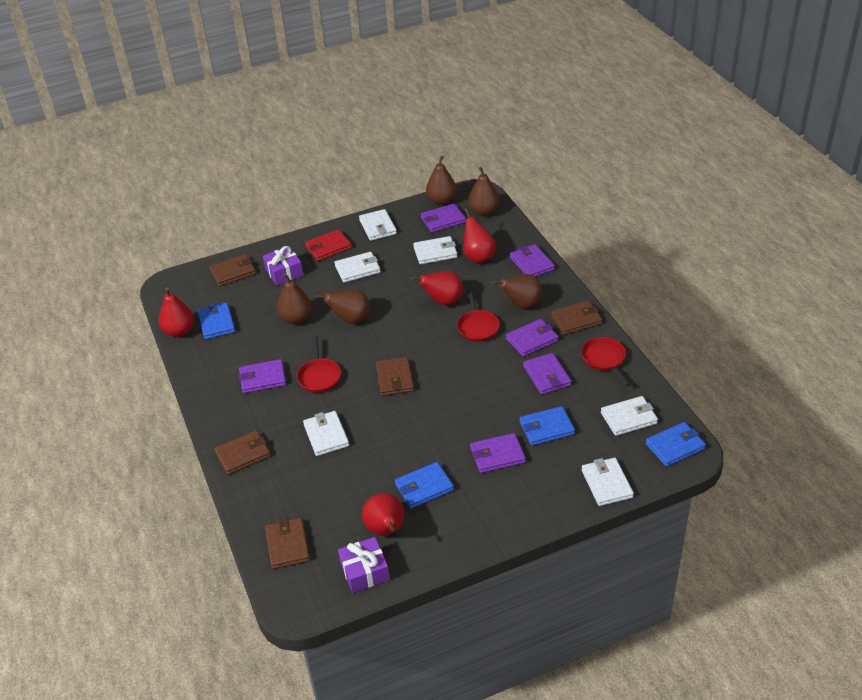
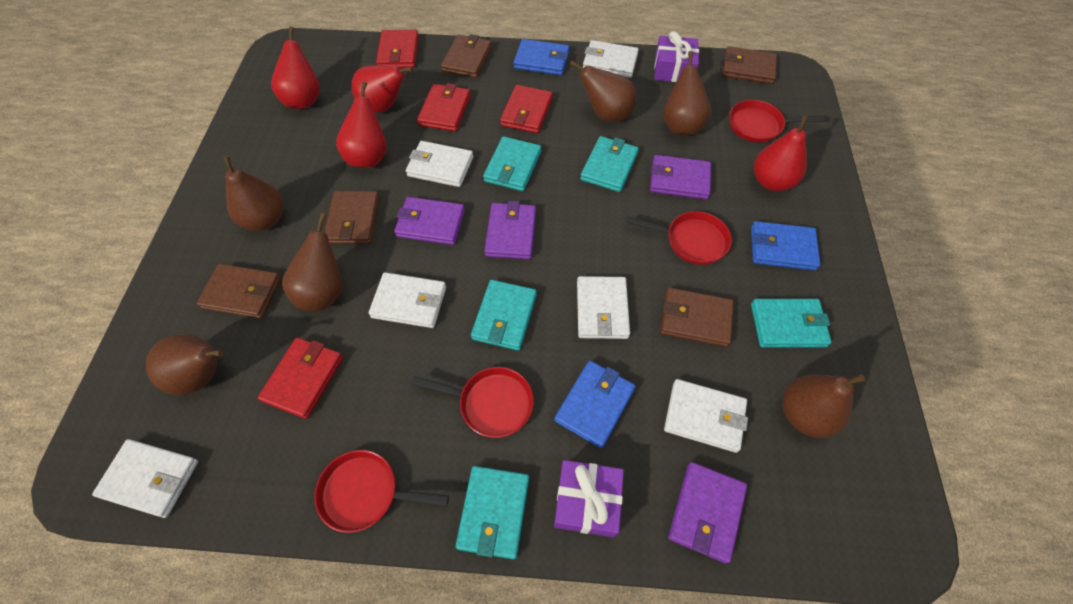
blue wallet: 4 -> 3
brown pear: 5 -> 6
purple wallet: 6 -> 4
red pan: 3 -> 4
red wallet: 1 -> 4
turquoise wallet: 0 -> 5

